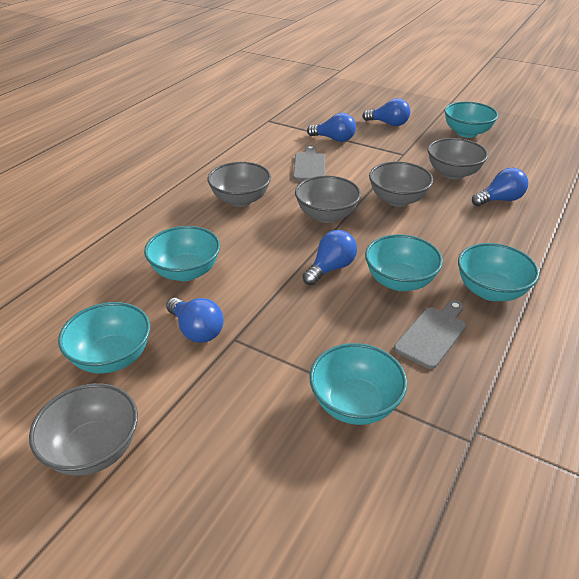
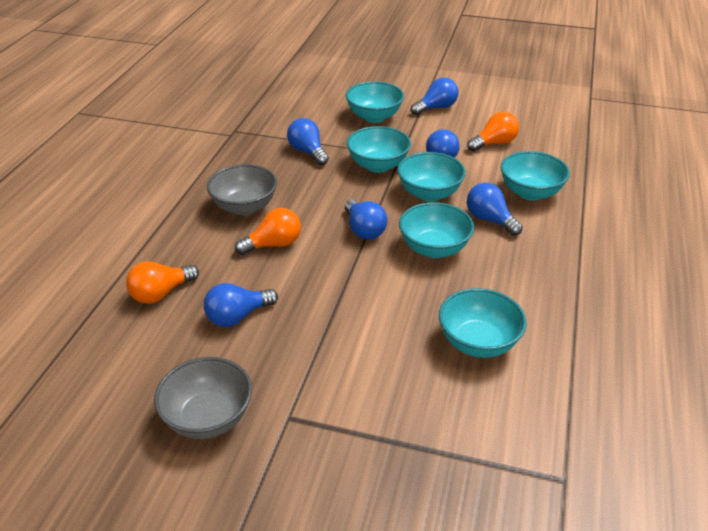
blue light bulb: 5 -> 6
grey bowl: 5 -> 2
grey cutting board: 2 -> 0
orange light bulb: 0 -> 3

